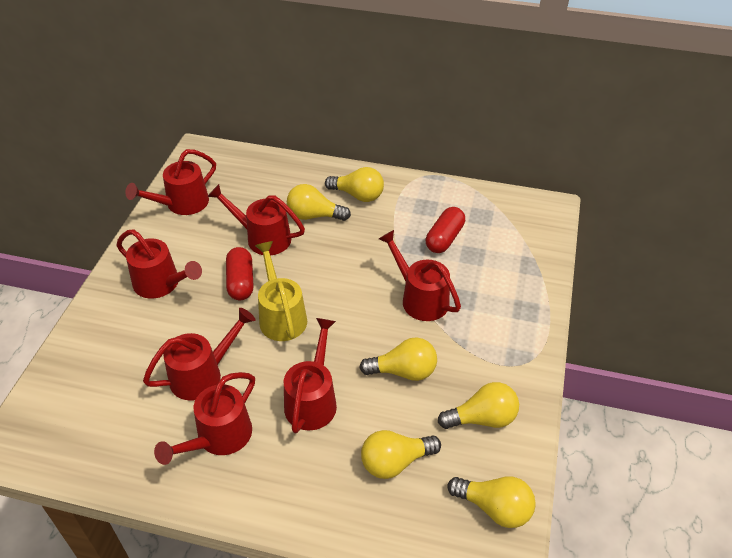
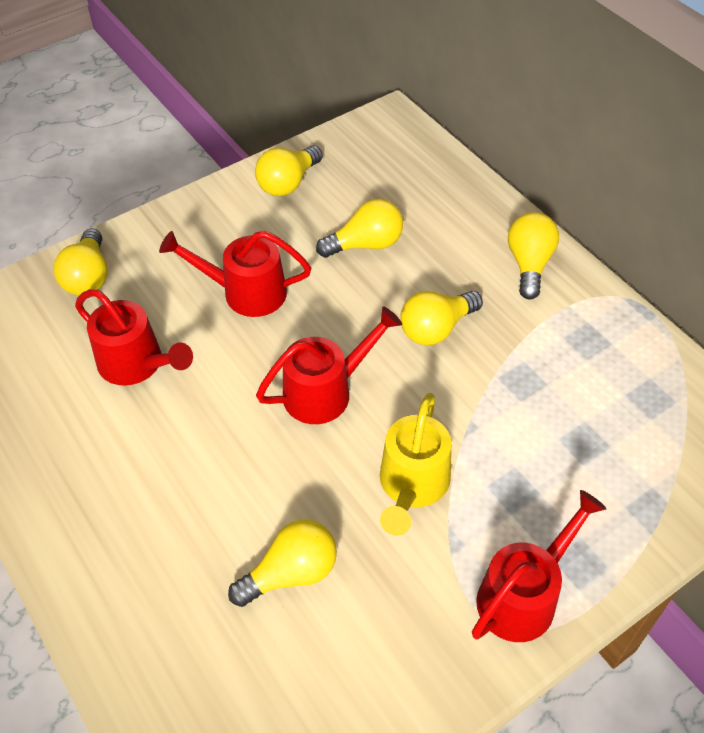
red capsule: 2 -> 0
red watering can: 7 -> 4

